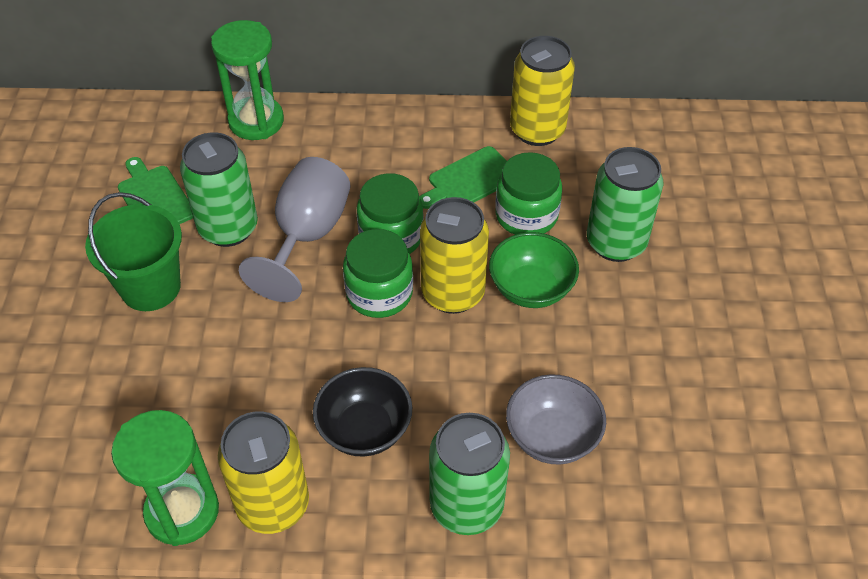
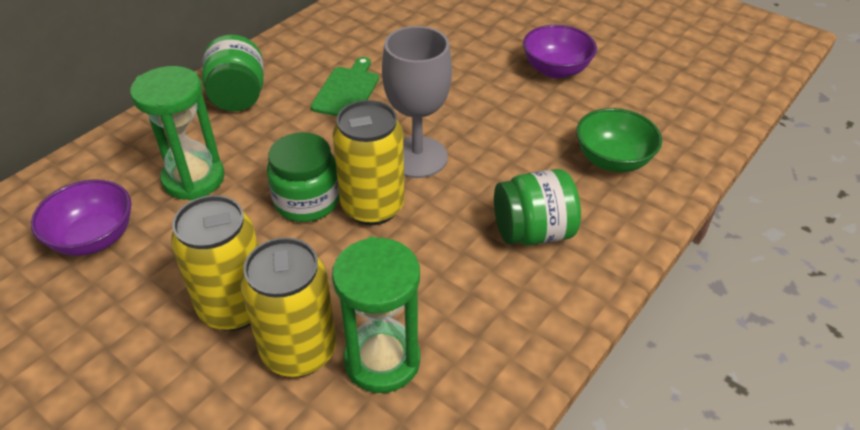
black bowl: 1 -> 0
green bucket: 1 -> 0
green can: 3 -> 0
green cutting board: 2 -> 1
grey bowl: 1 -> 0
purple bowl: 0 -> 2

